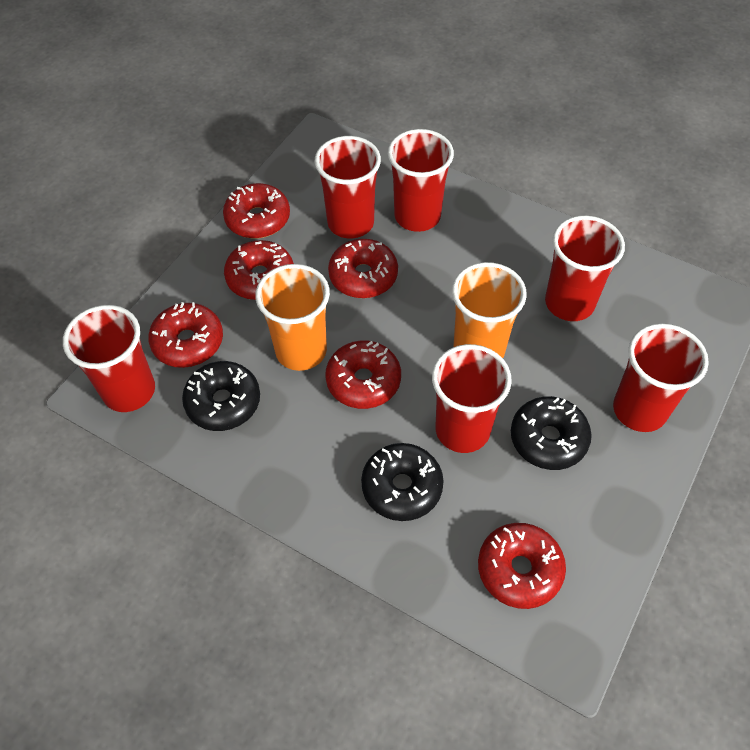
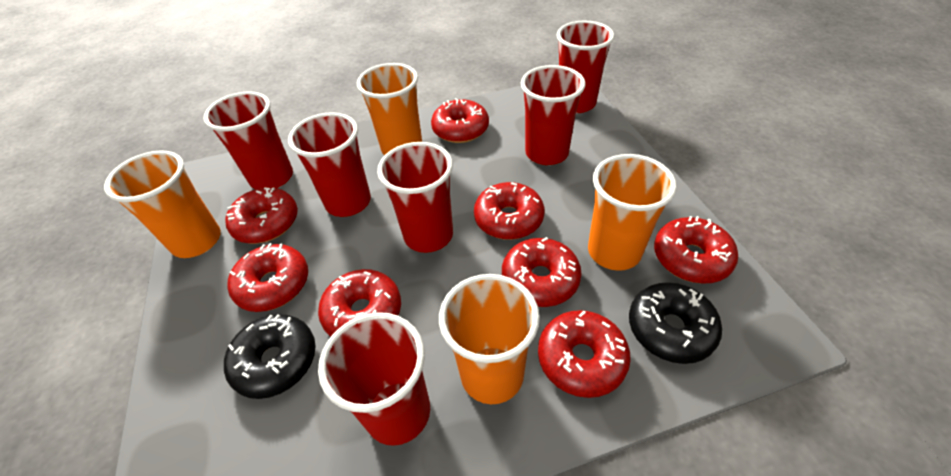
black donut: 3 -> 2
orange cup: 2 -> 4
red donut: 6 -> 8

